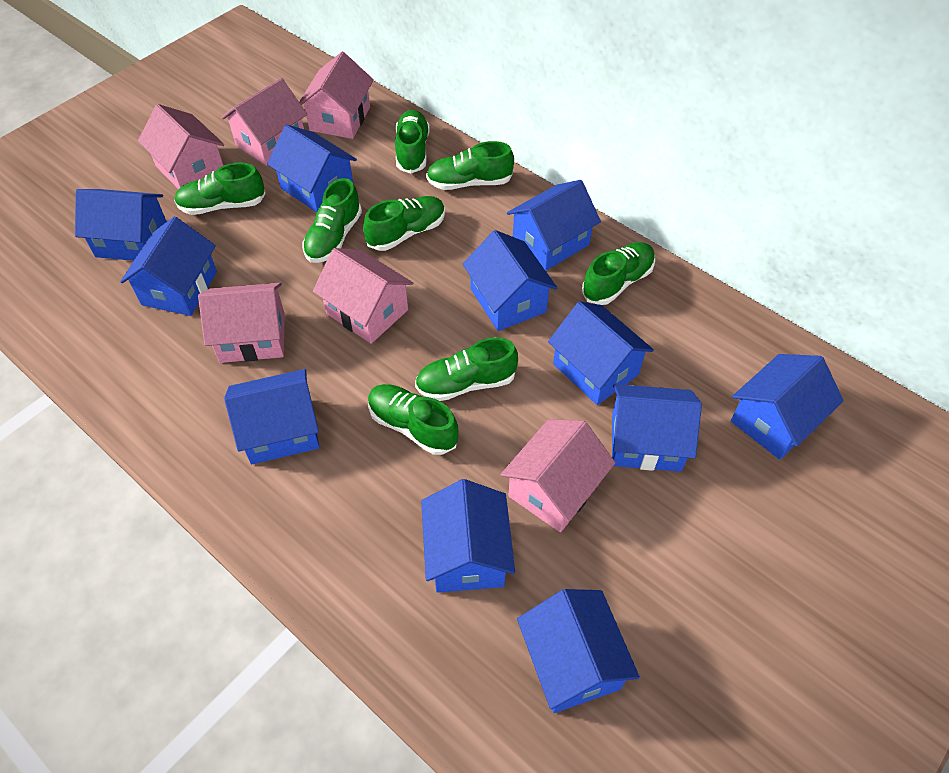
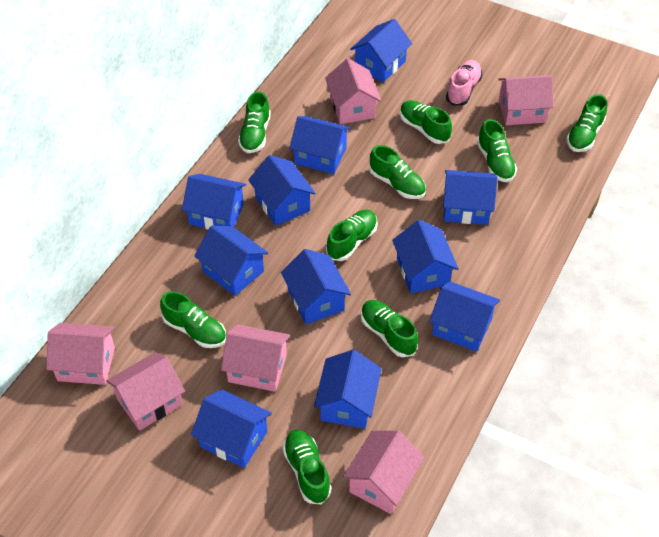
green shoe: 8 -> 9
pink shoe: 0 -> 1

